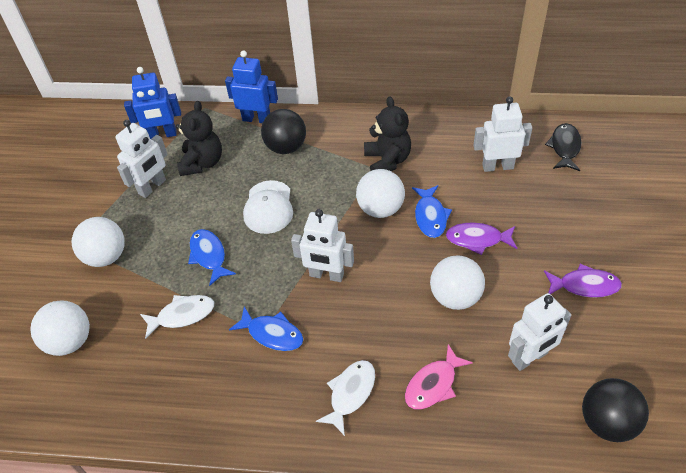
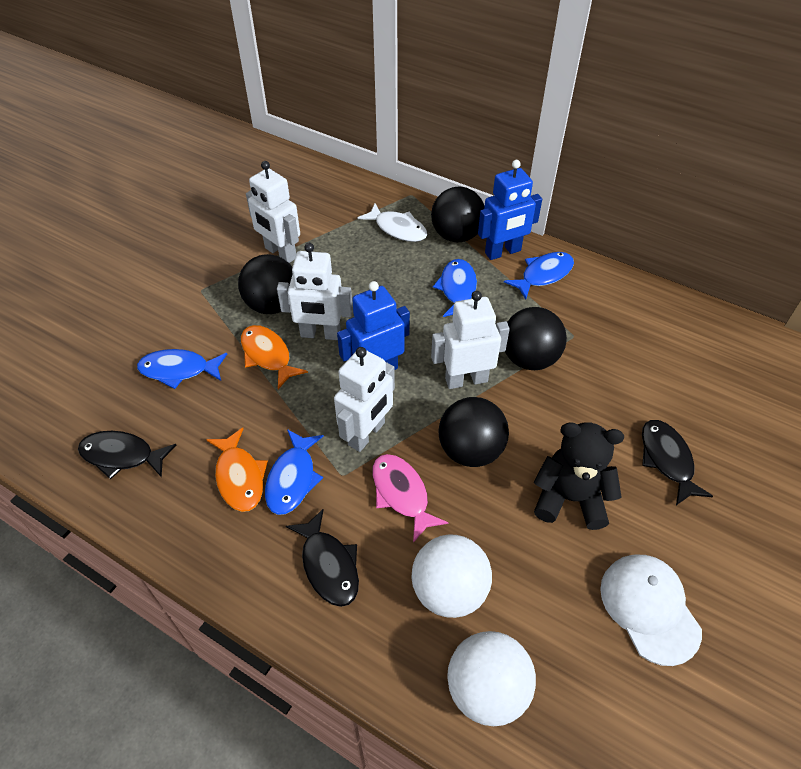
black ball: 2 -> 4
black fish: 1 -> 3
black teddy bear: 2 -> 1
blue fish: 3 -> 4
orange fish: 0 -> 2
purple fish: 2 -> 0
white ball: 4 -> 2
white fish: 2 -> 1

